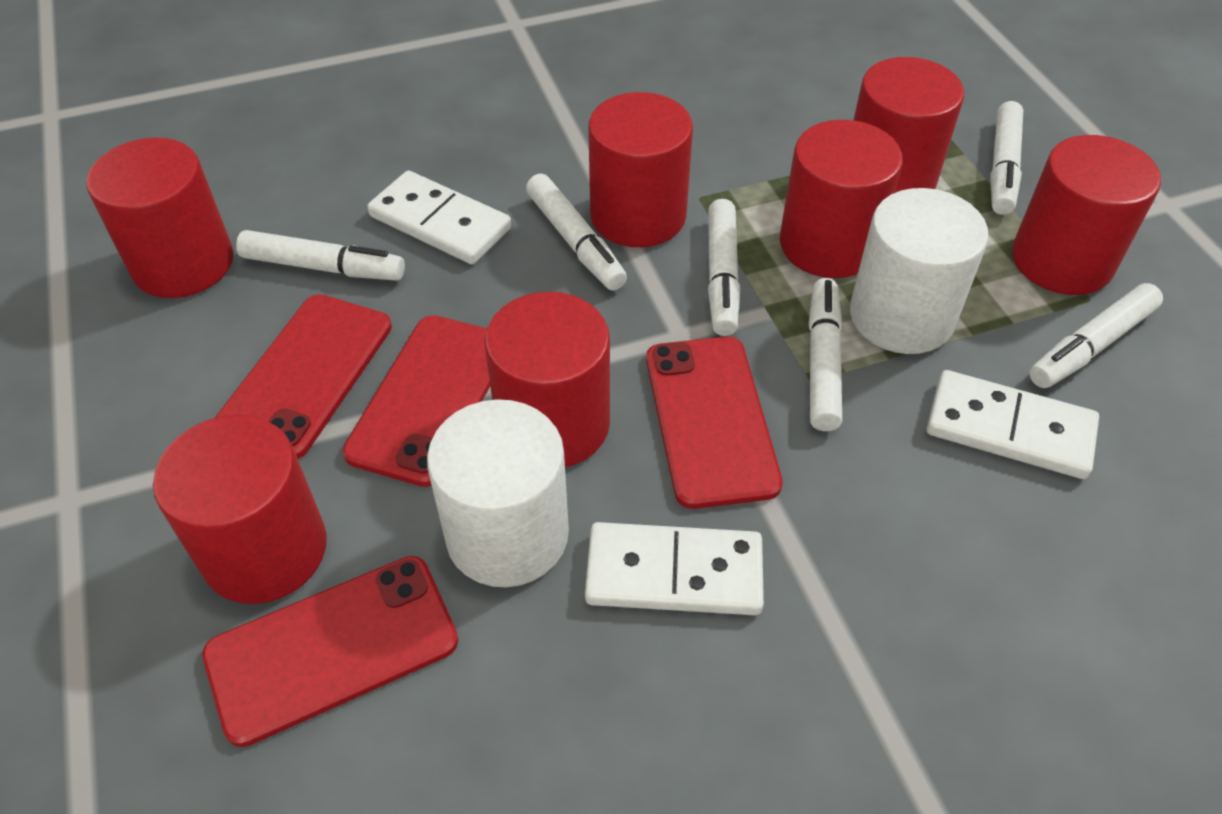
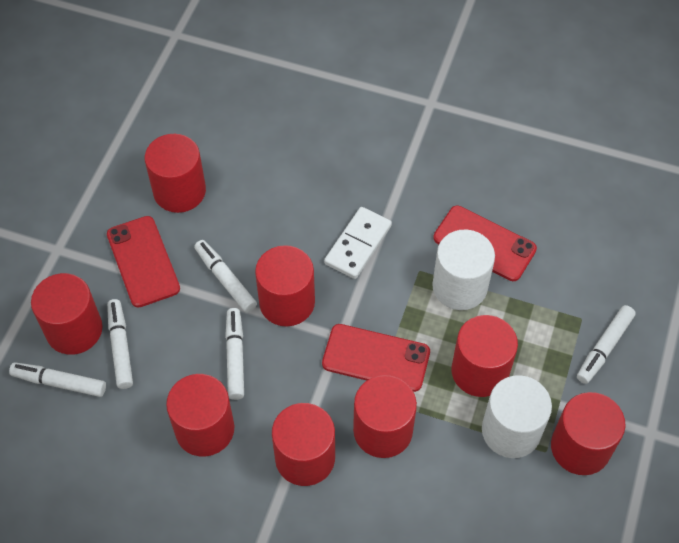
red cylinder: 7 -> 8
red phone: 4 -> 3
white domino: 3 -> 1
white marker: 6 -> 5

